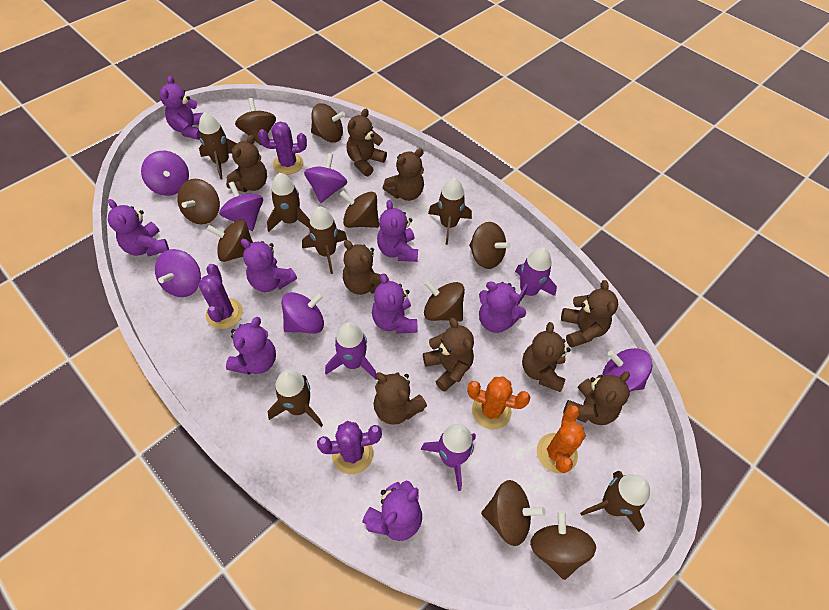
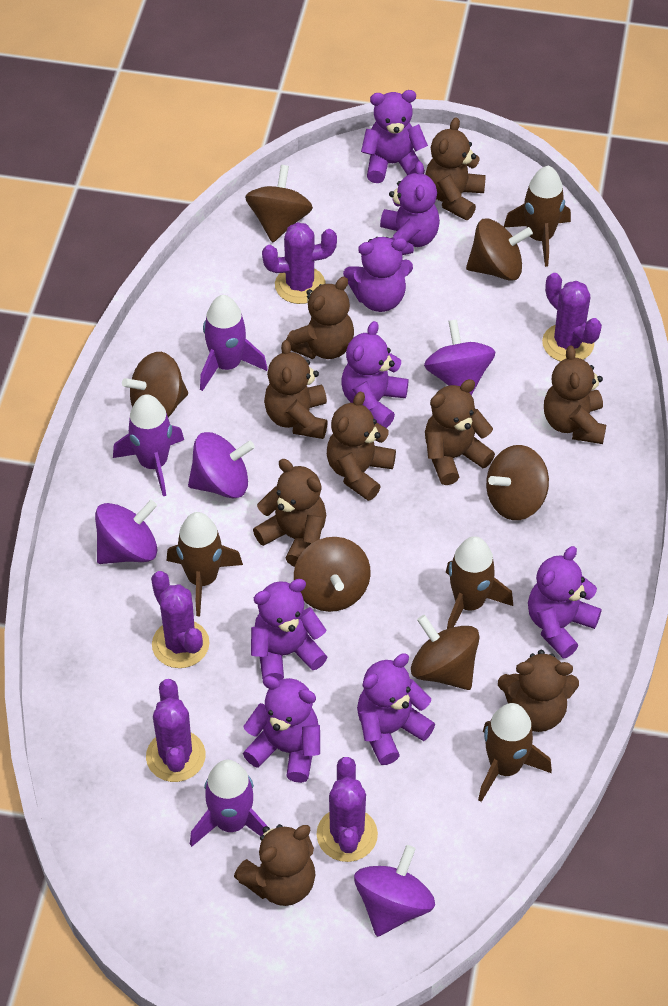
brown rocket: 6 -> 4
brown spinning top: 9 -> 6
orange cactus: 2 -> 0
purple cactus: 3 -> 5
purple spinning top: 6 -> 4

